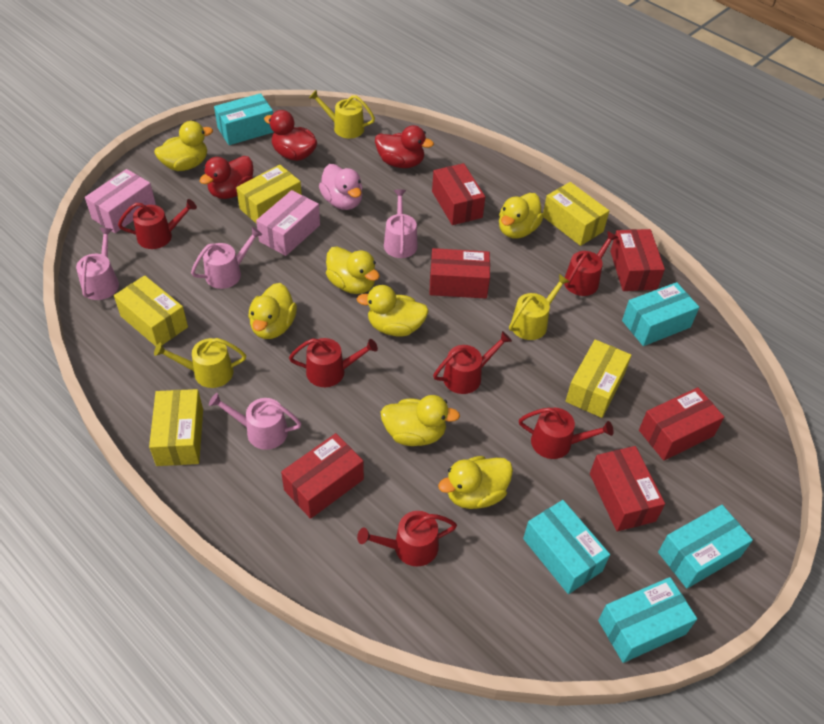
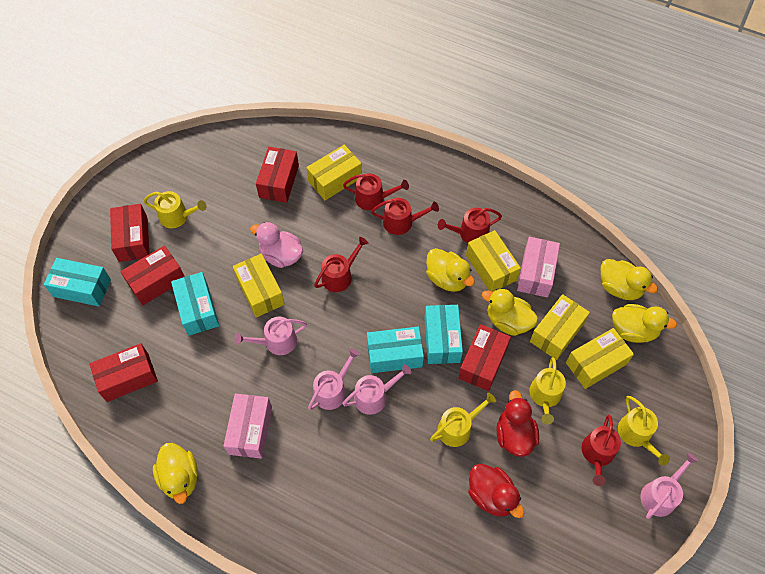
red box: 6 -> 5
red duck: 3 -> 2
red watering can: 6 -> 5
turquoise box: 5 -> 4
yellow duck: 7 -> 5
yellow watering can: 3 -> 4

